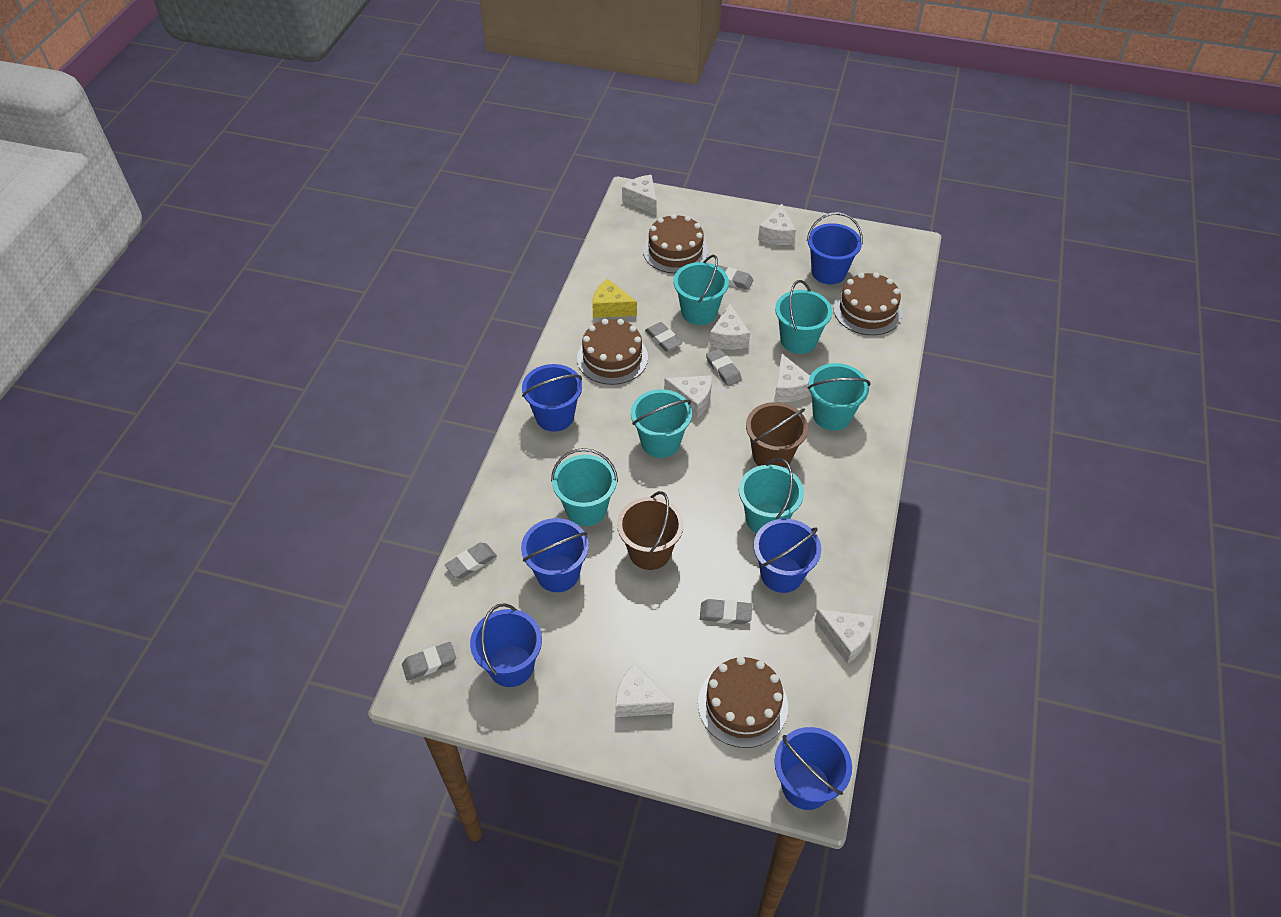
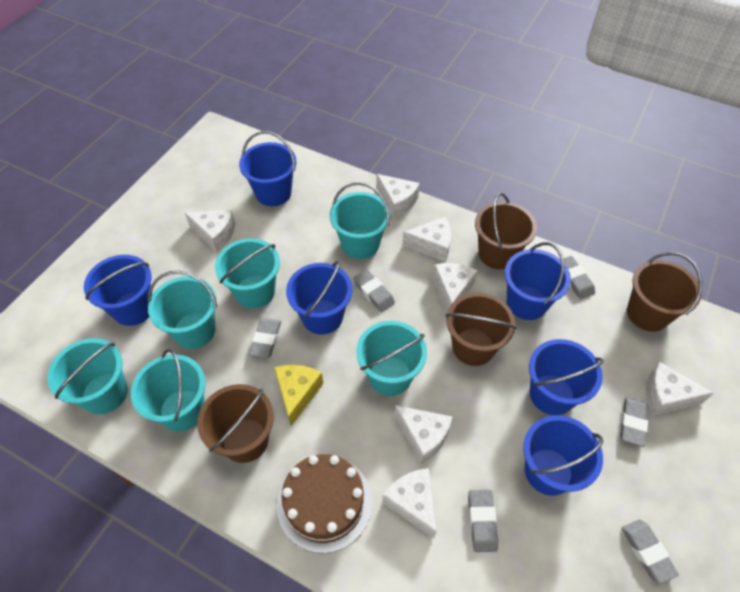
brown bucket: 2 -> 4
brown cake: 4 -> 1

